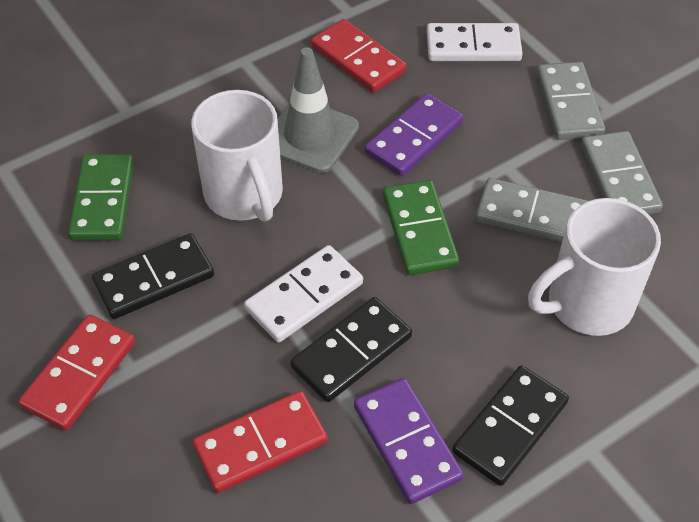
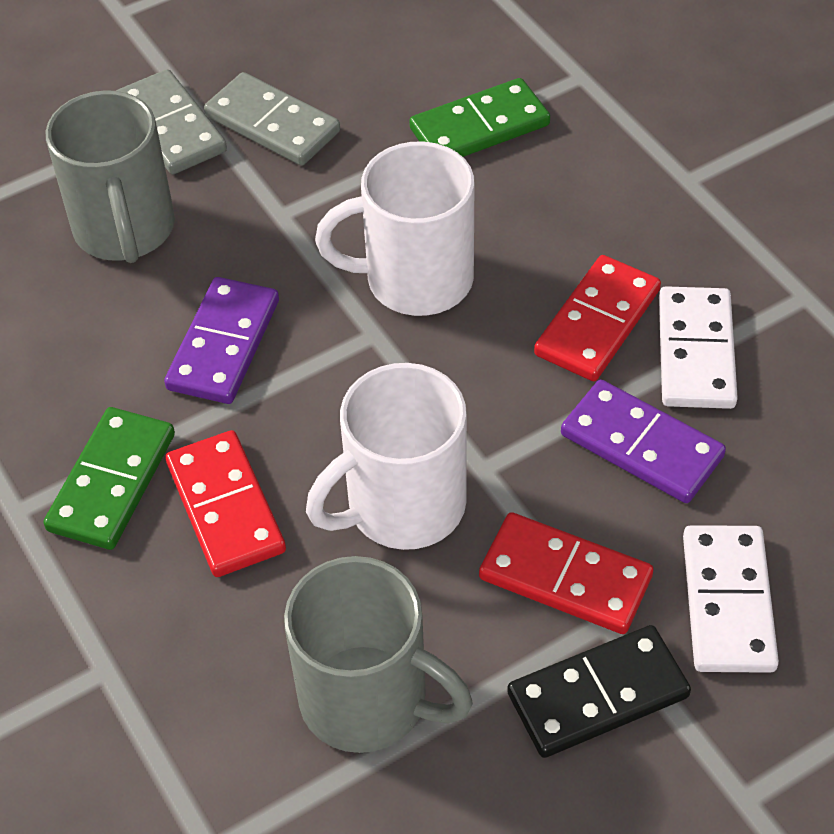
black domino: 3 -> 1
grey domino: 3 -> 2
grey mug: 0 -> 2
grey traffic cone: 1 -> 0

